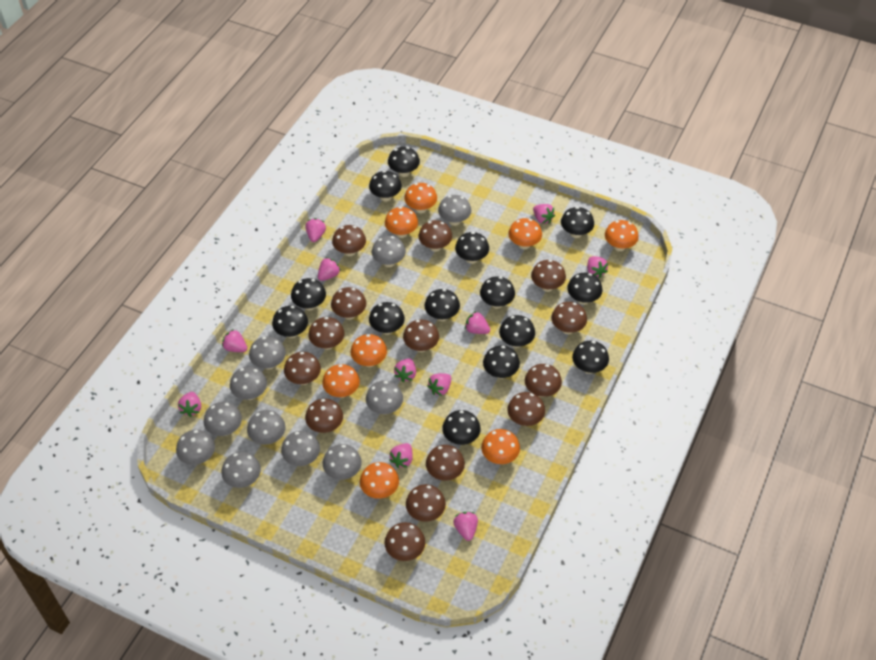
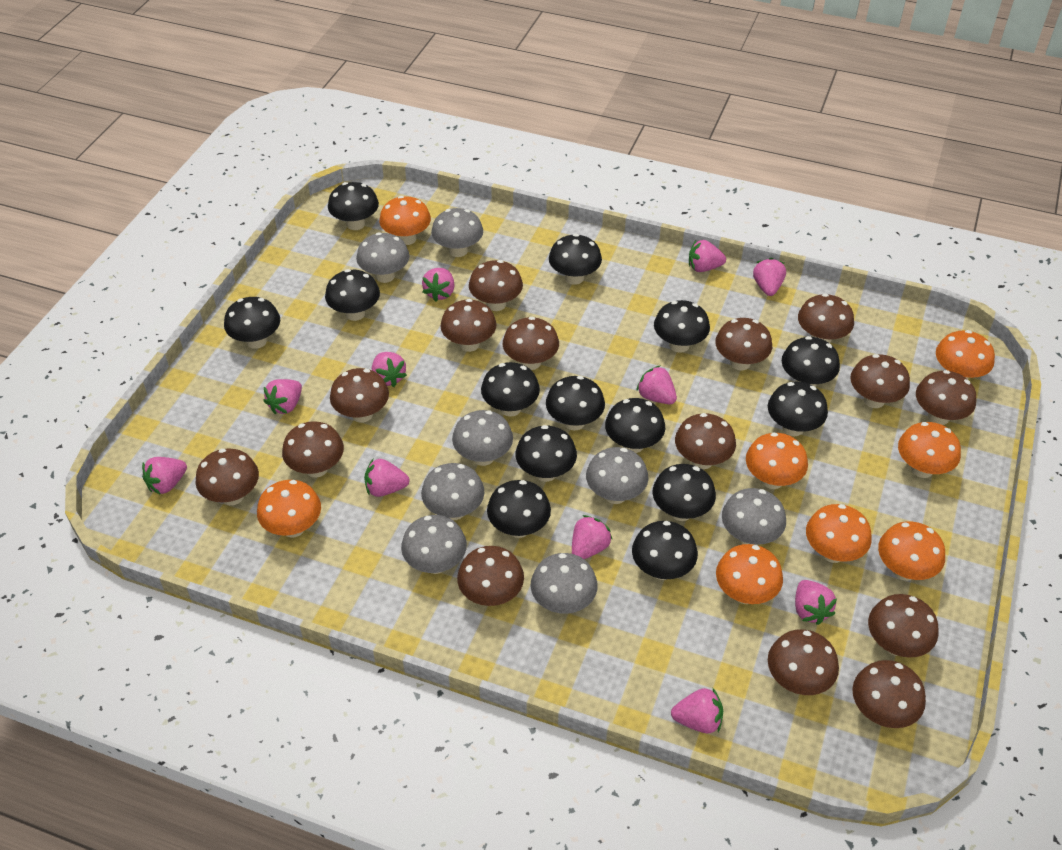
brown mushroom: 14 -> 15
grey mushroom: 11 -> 8

